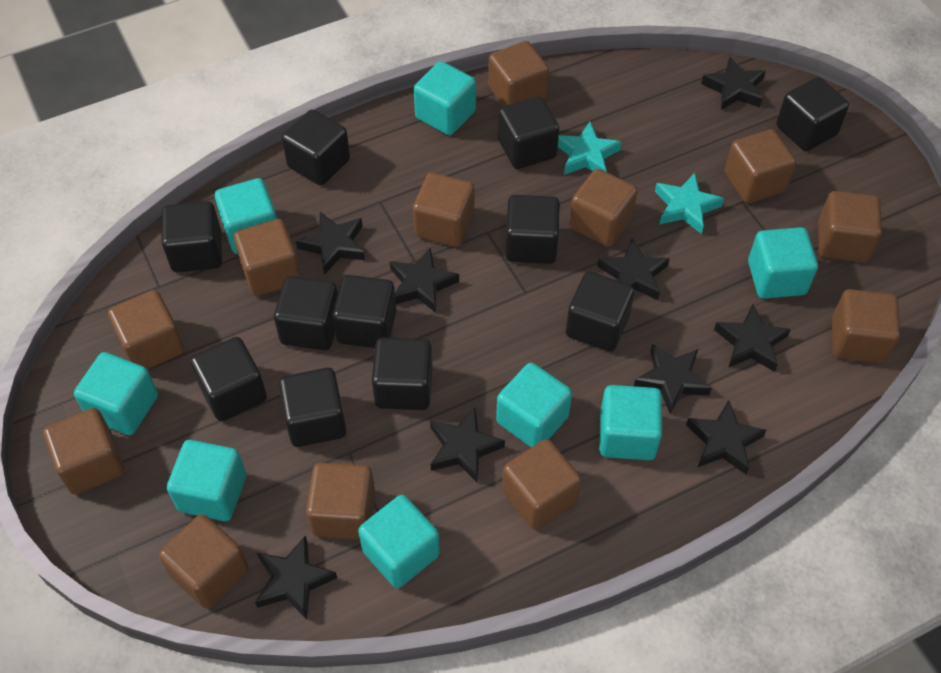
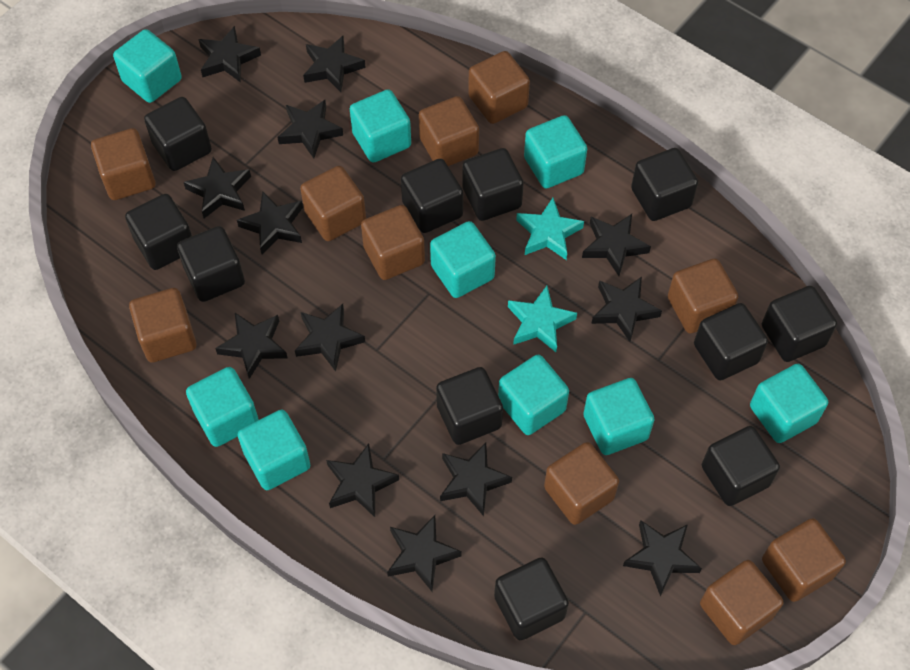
black star: 9 -> 13
brown cube: 12 -> 10
turquoise cube: 8 -> 9

